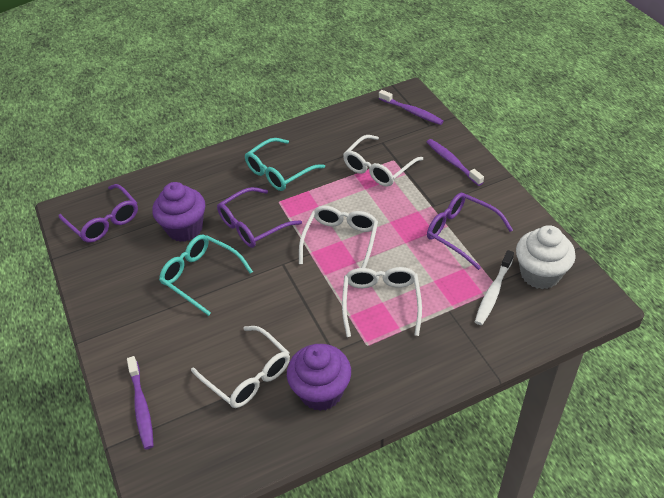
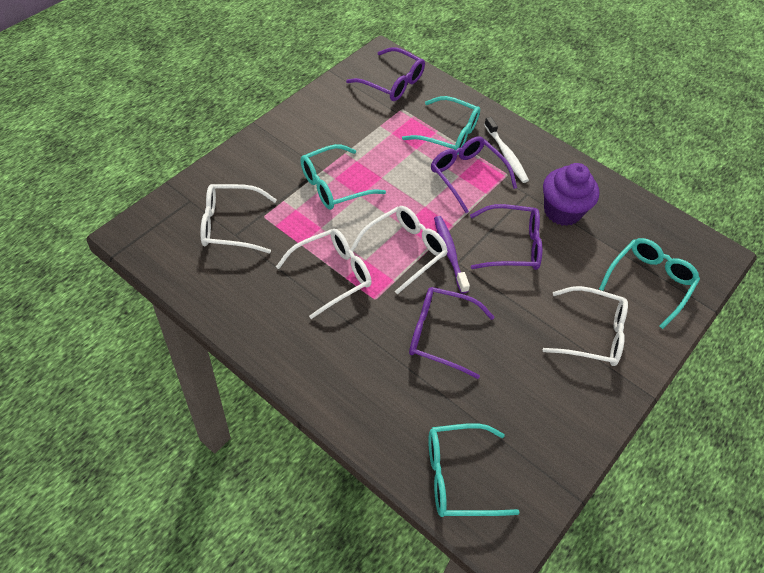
purple cupcake: 2 -> 1
purple glasses: 3 -> 4
purple toothbrush: 3 -> 1
turquoise glasses: 2 -> 4
white cupcake: 1 -> 0

